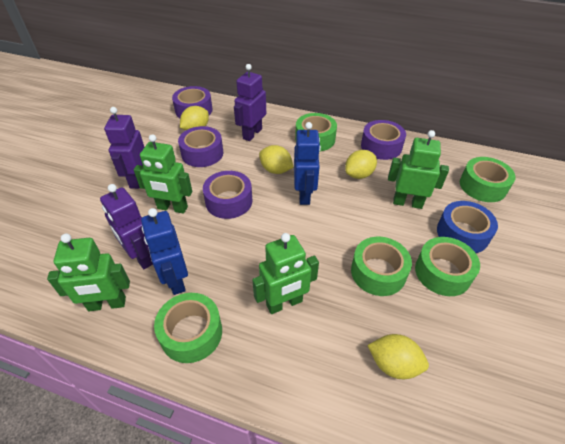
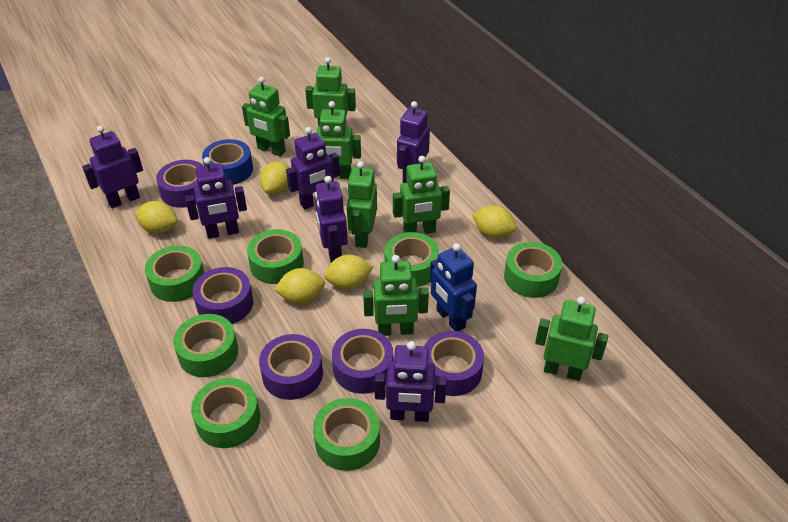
blue robot: 2 -> 1
green robot: 4 -> 7
green tape: 5 -> 7
purple robot: 3 -> 6
purple tape: 4 -> 5
yellow lemon: 4 -> 5

